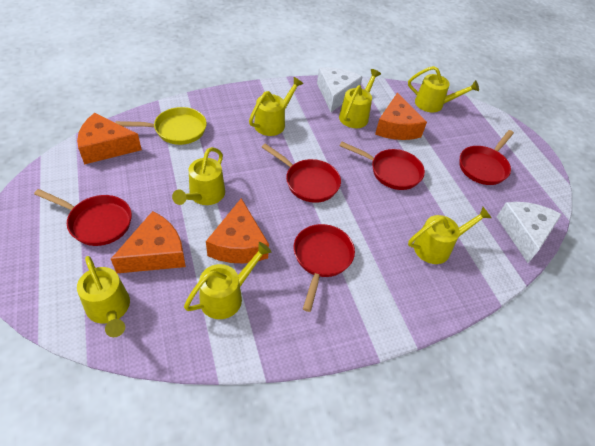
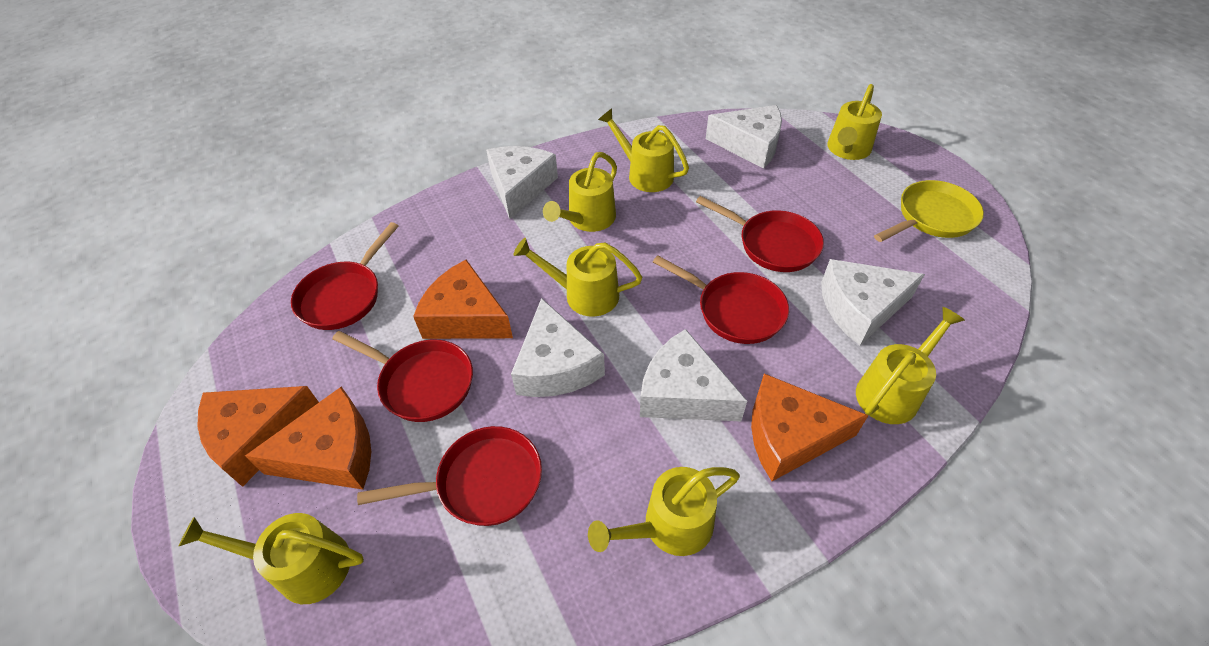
white cheese: 2 -> 5

